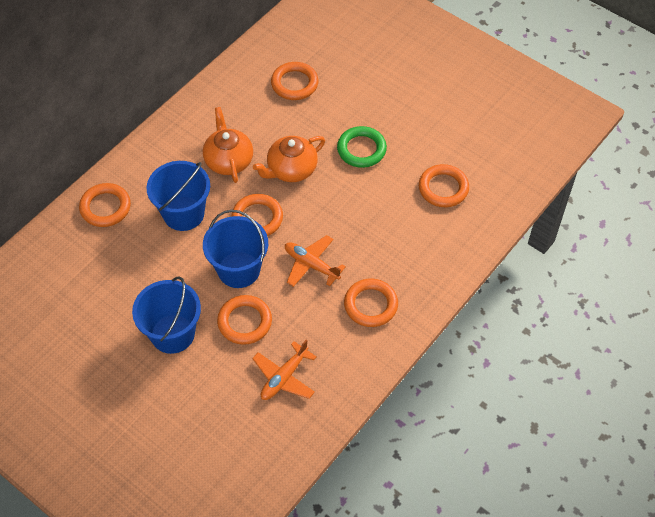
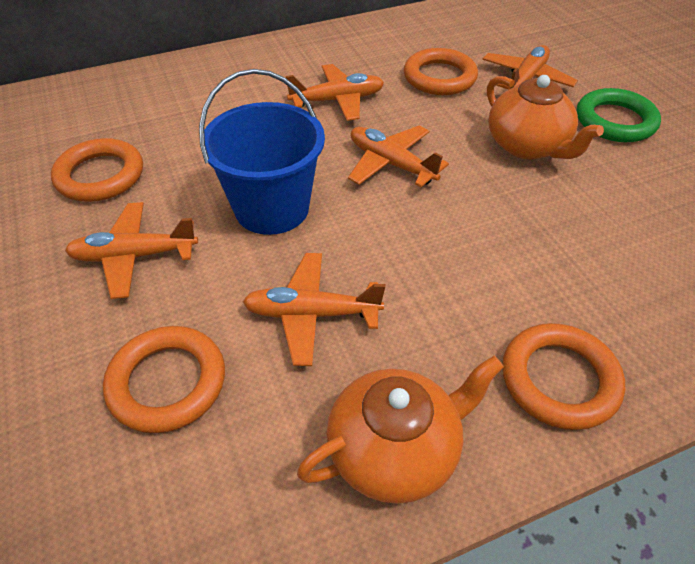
blue bucket: 3 -> 1
orange plane: 2 -> 5
orange ring: 6 -> 4

